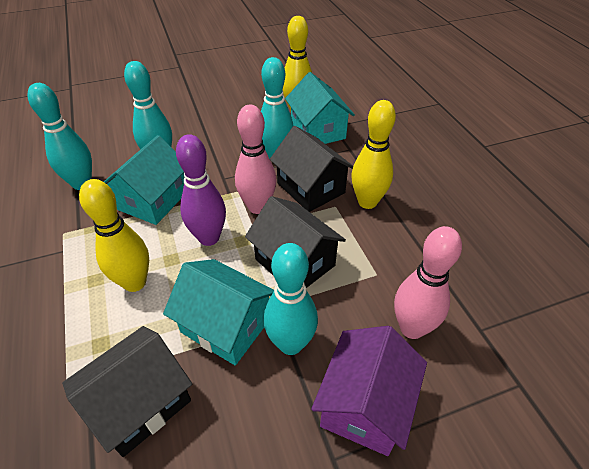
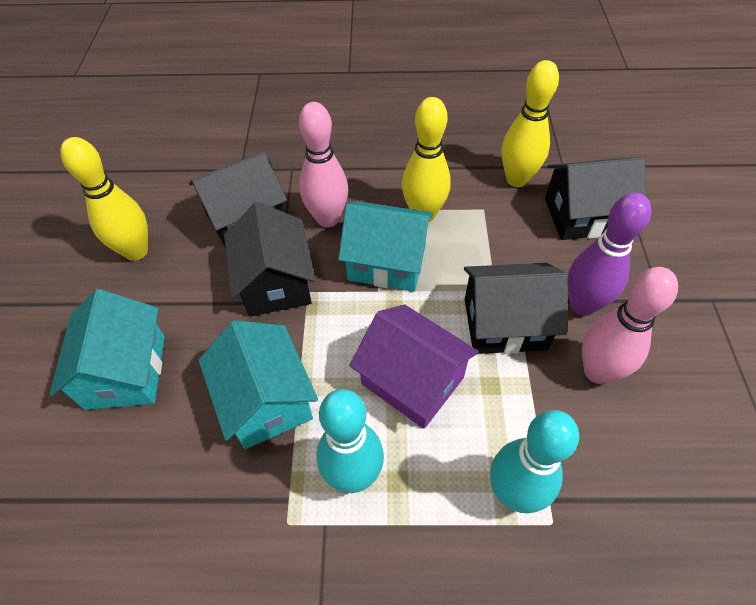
black house: 3 -> 4
turquoise bowling pin: 4 -> 2

